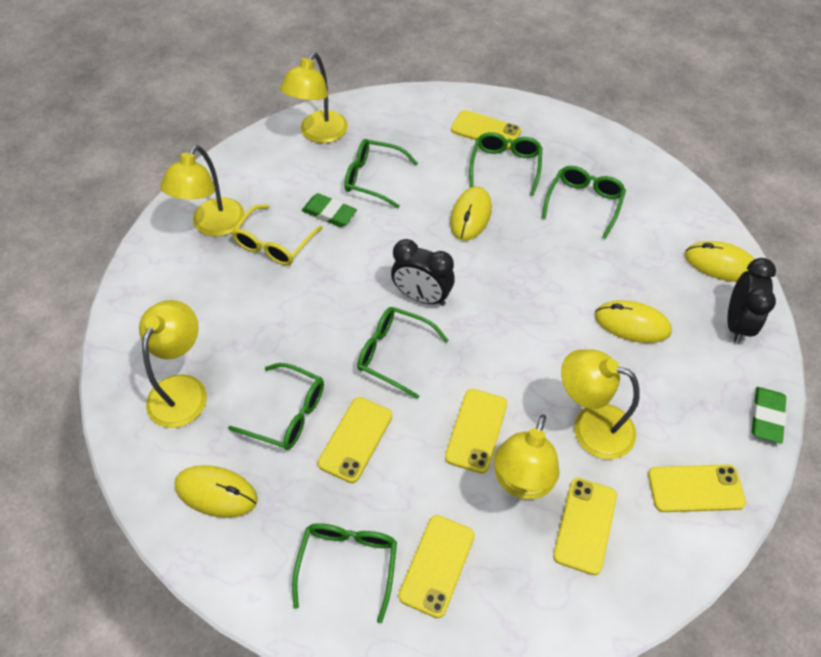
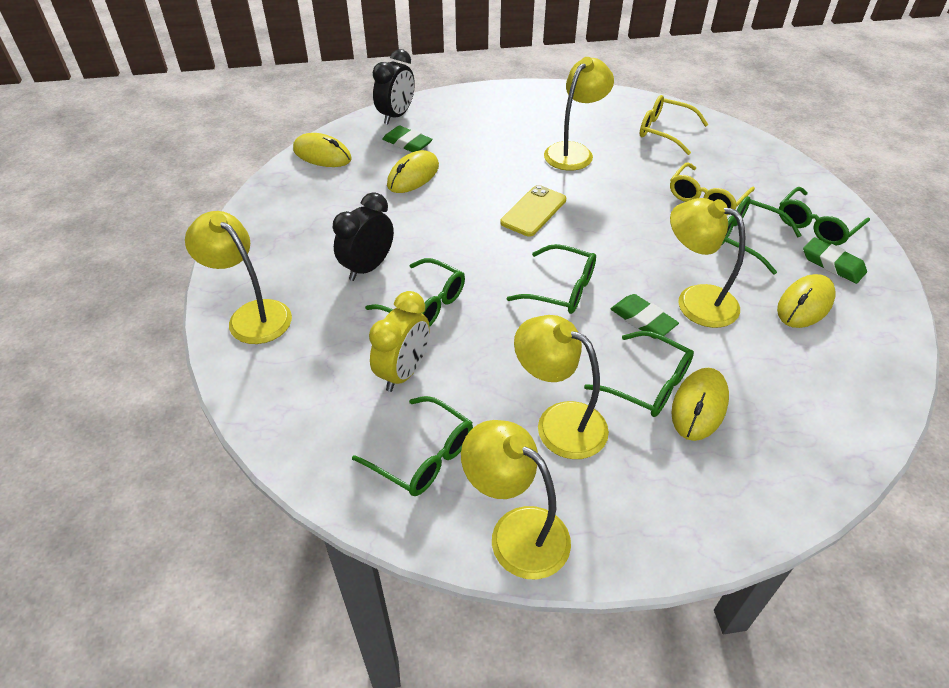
green eraser: 2 -> 3
yellow clock: 0 -> 1
yellow glasses: 1 -> 2
yellow phone: 6 -> 1

